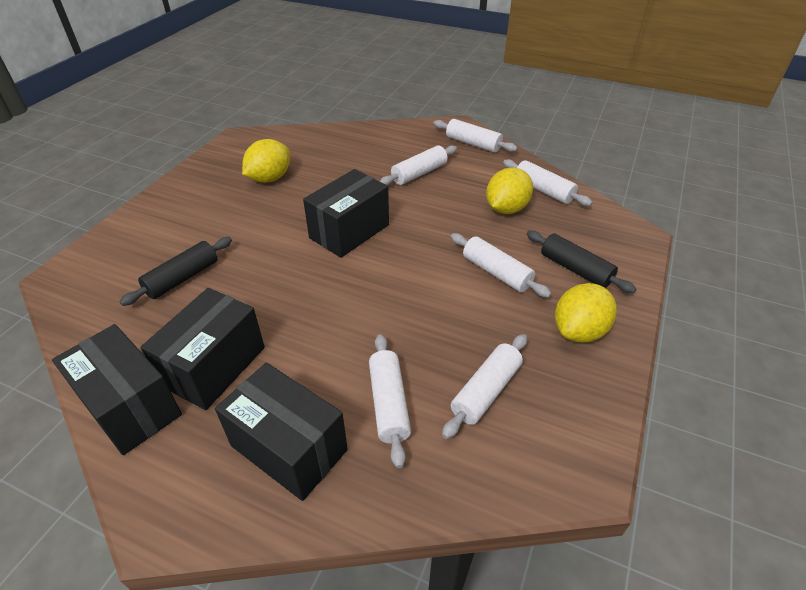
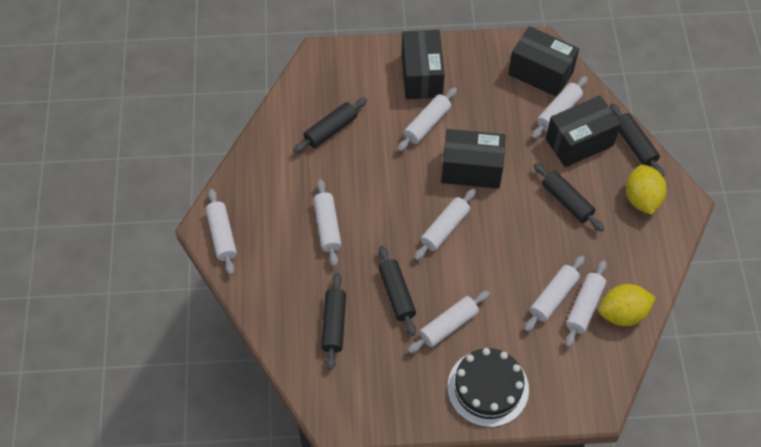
black cake: 0 -> 1
black rolling pin: 2 -> 5
white rolling pin: 6 -> 8
yellow lemon: 3 -> 2

